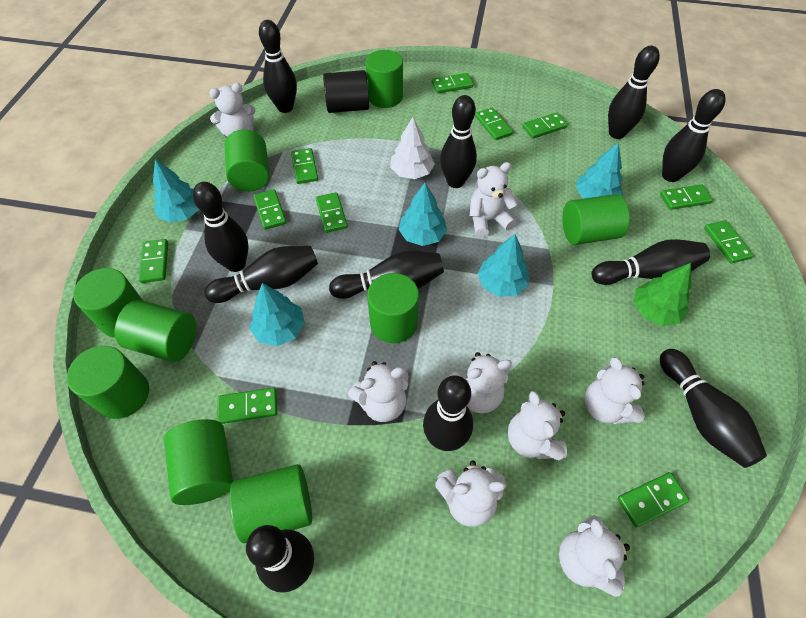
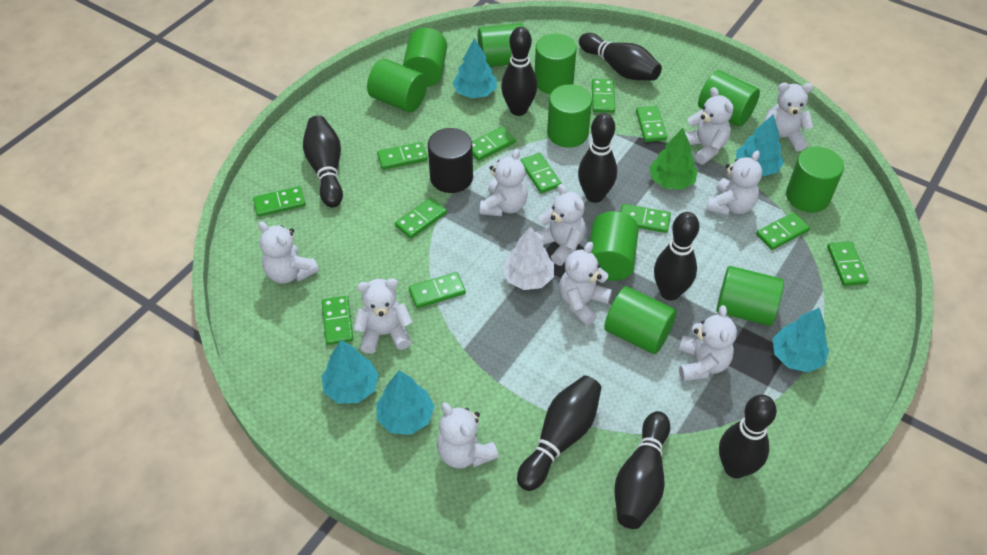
black bowling pin: 11 -> 8
green cylinder: 9 -> 10
green domino: 11 -> 12
white teddy bear: 8 -> 10

